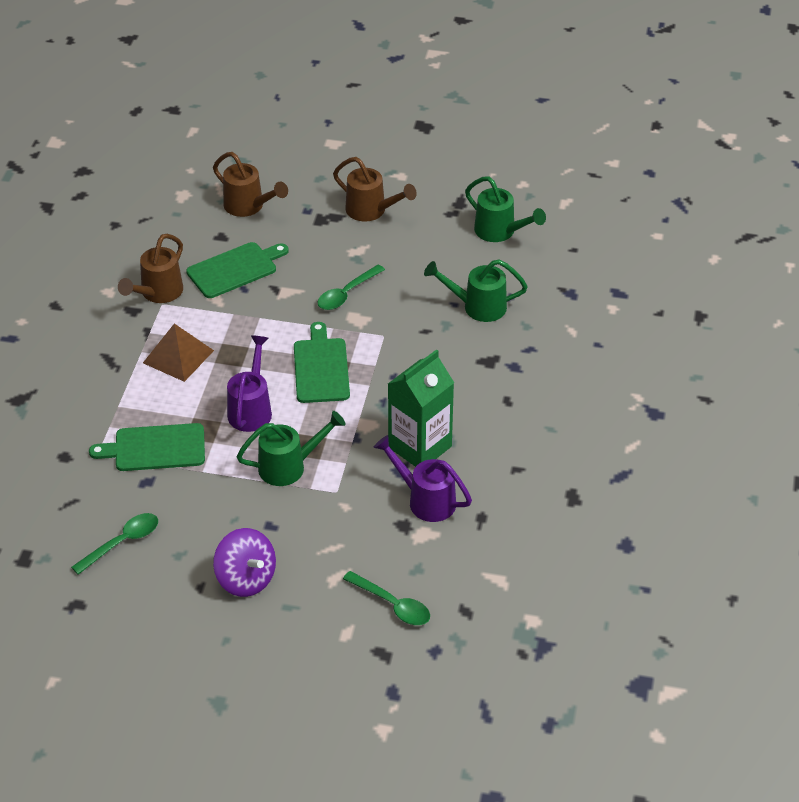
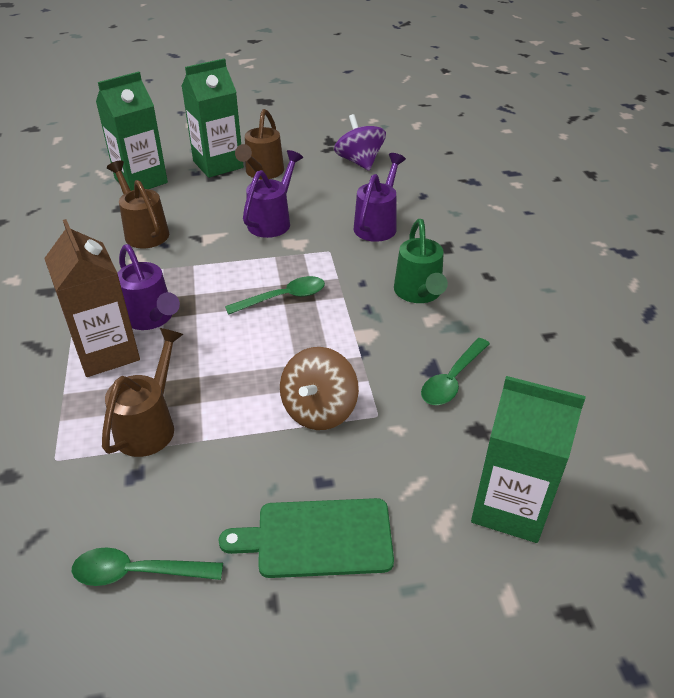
brown carton: 0 -> 1
brown pyramid: 1 -> 0
brown spinning top: 0 -> 1
green carton: 1 -> 3
green cutting board: 3 -> 1
green watering can: 3 -> 1
purple watering can: 2 -> 3

